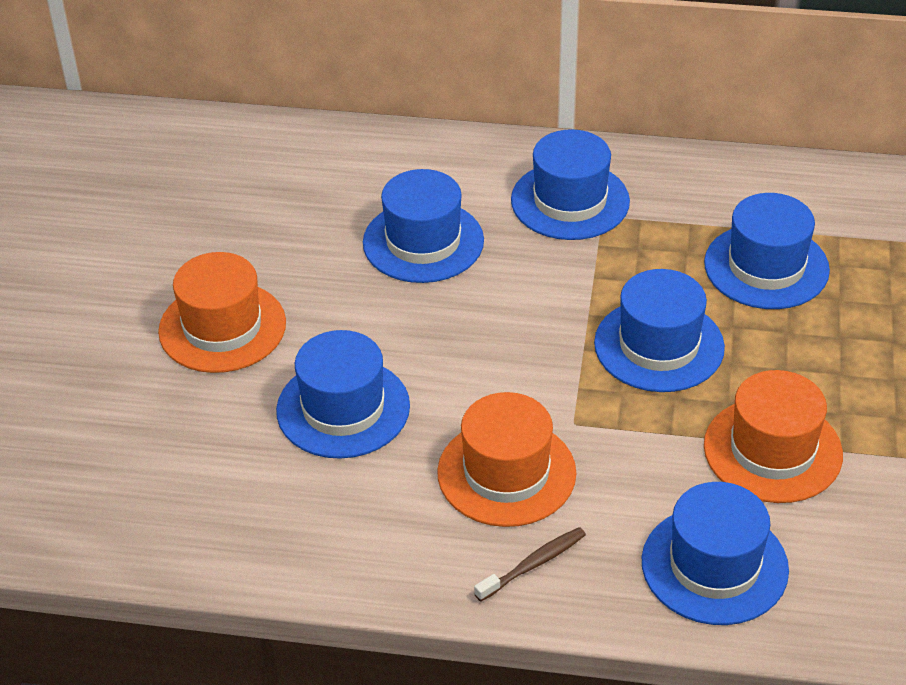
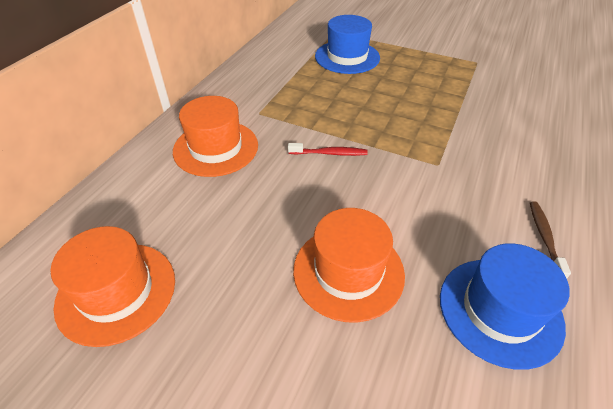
blue hat: 6 -> 2
red toothbrush: 0 -> 1

